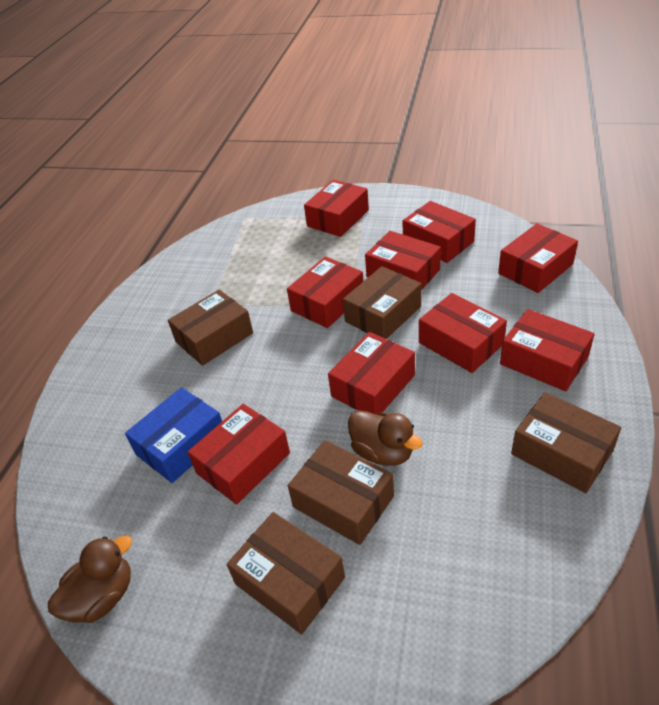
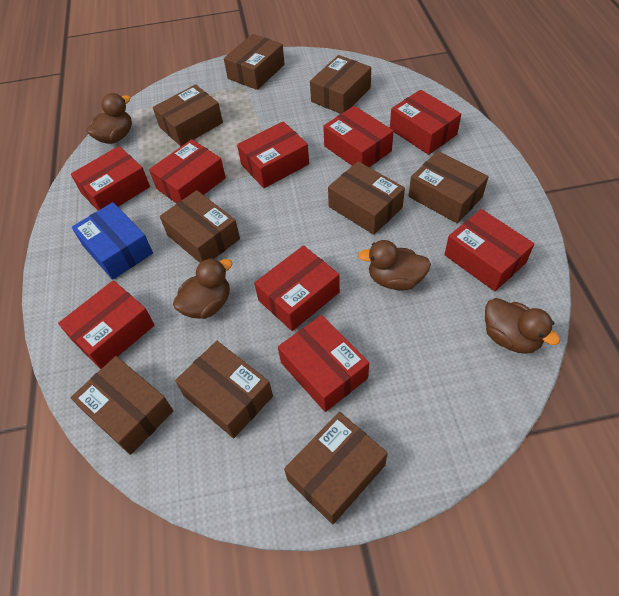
brown box: 5 -> 9
brown duck: 2 -> 4

